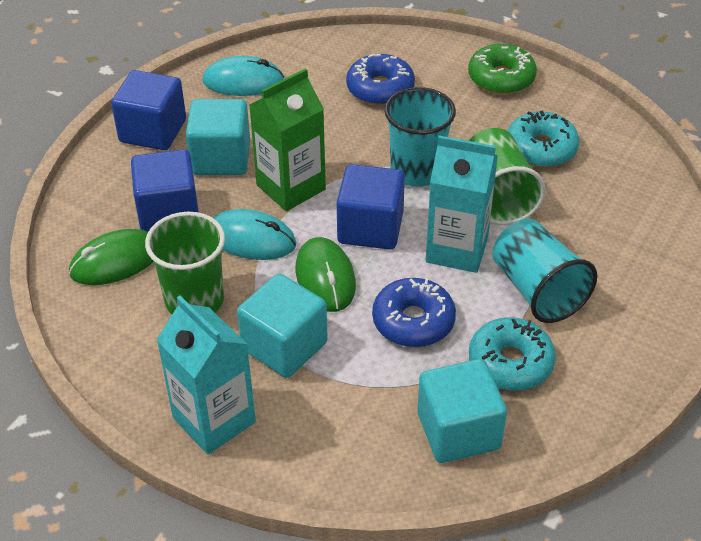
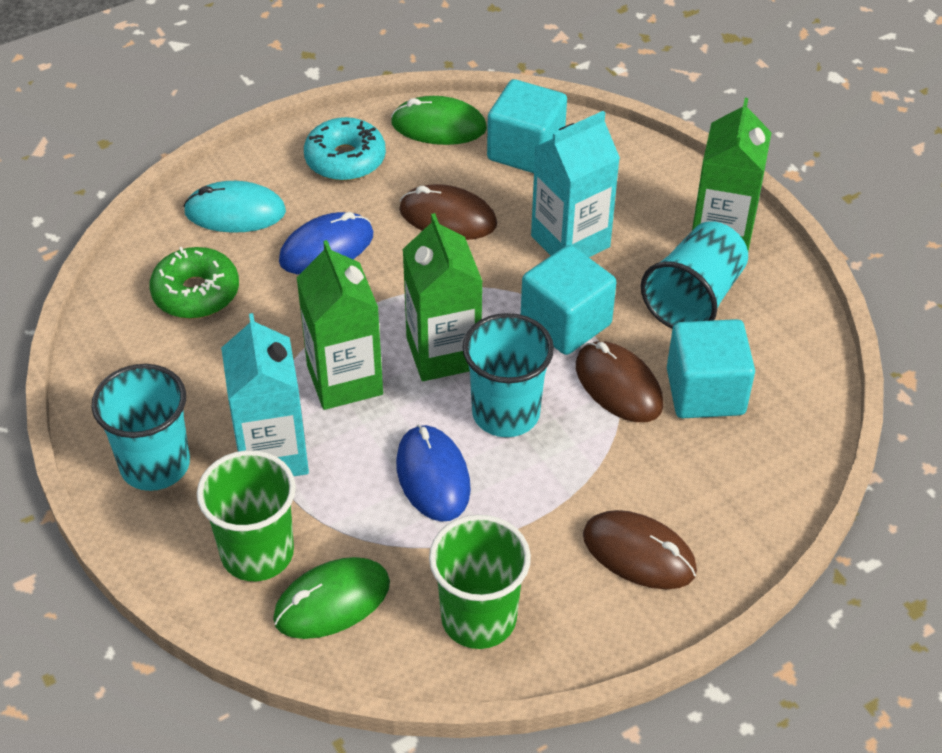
blue cube: 3 -> 0
blue donut: 2 -> 0
blue mouse: 0 -> 2
brown mouse: 0 -> 3
green carton: 1 -> 3
turquoise cup: 2 -> 3
turquoise donut: 2 -> 1
turquoise mouse: 2 -> 1

